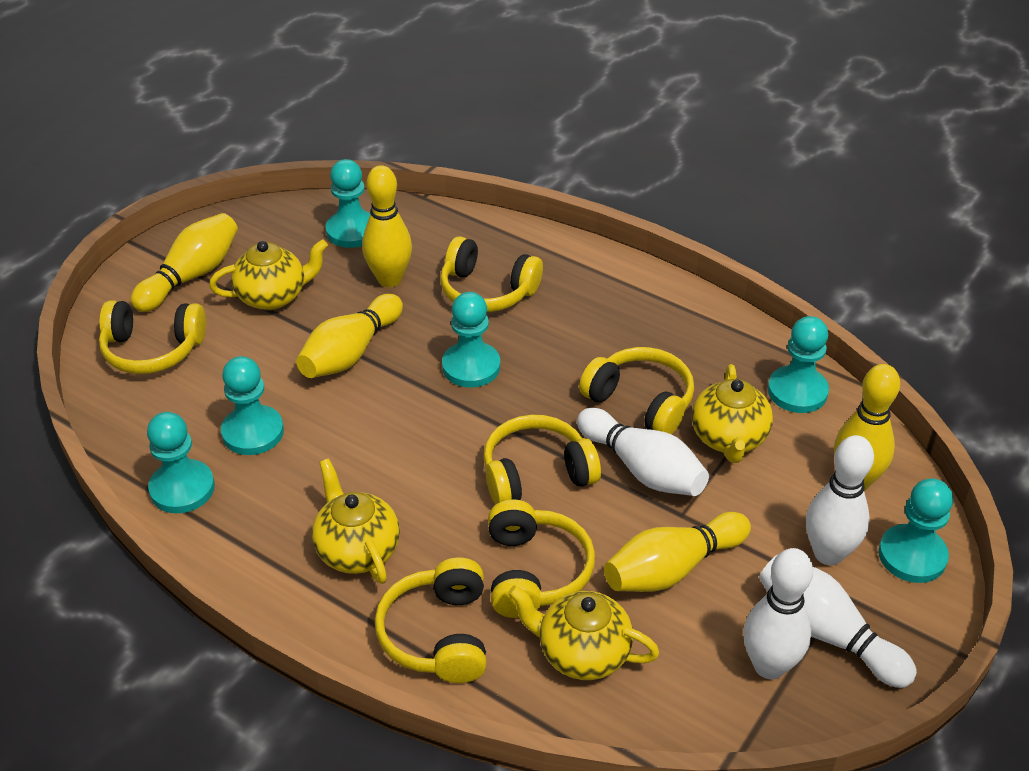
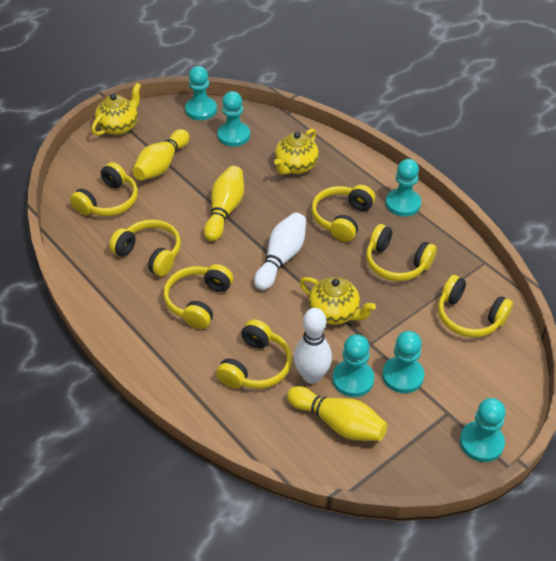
white bowling pin: 4 -> 2
yellow bowling pin: 5 -> 3
yellow headphones: 6 -> 7
yellow teapot: 4 -> 3

